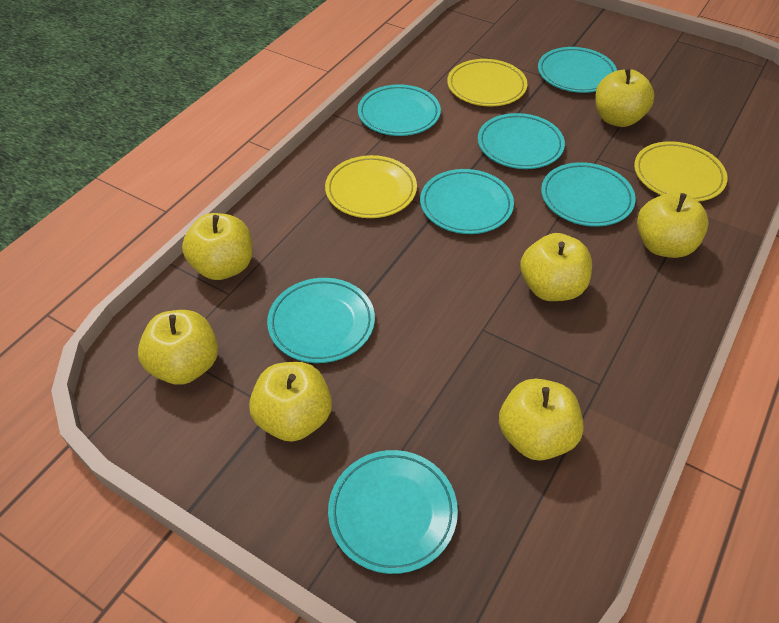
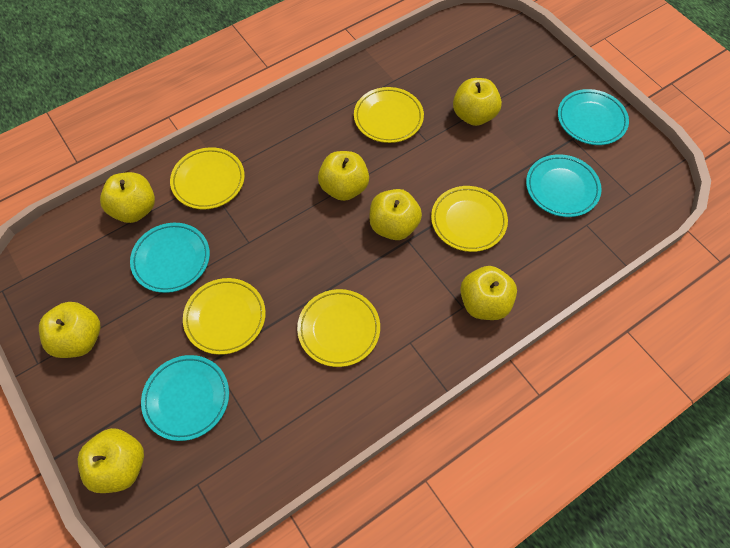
turquoise plate: 7 -> 4
yellow plate: 3 -> 5

